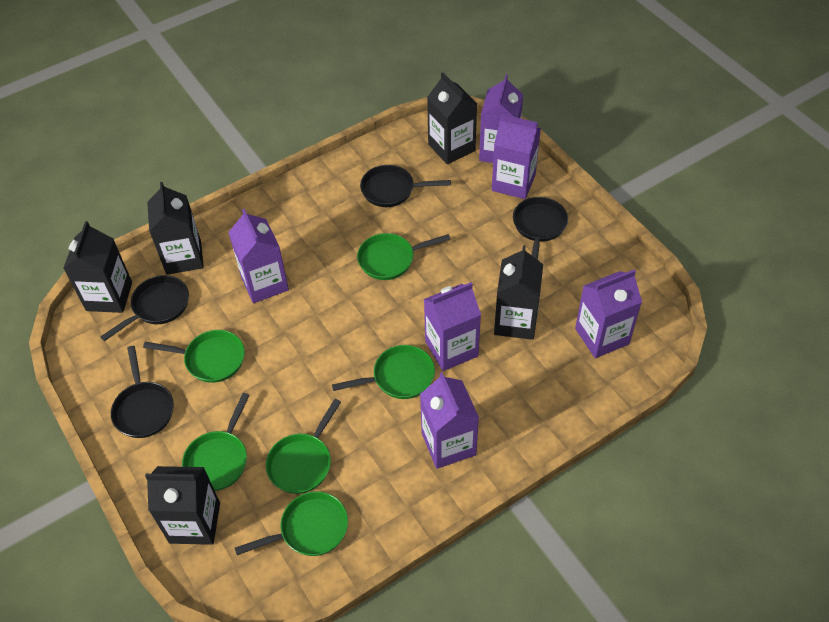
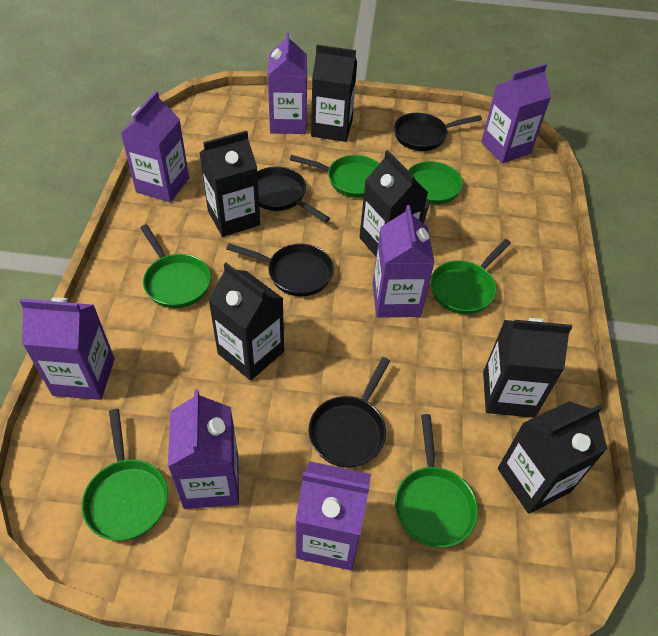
black carton: 5 -> 6
purple carton: 6 -> 7

